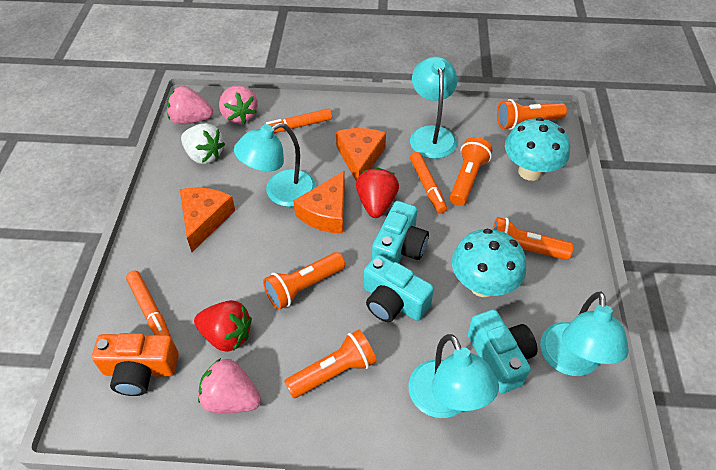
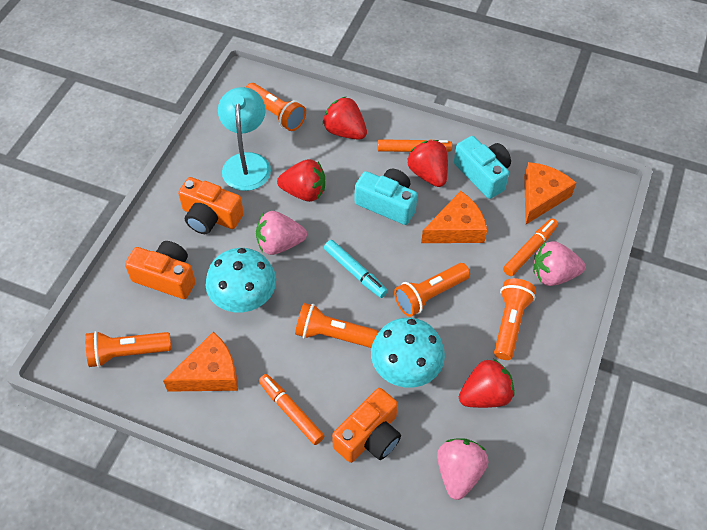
orange camera: 1 -> 3
red strawberry: 2 -> 4
turquoise camera: 3 -> 2
turquoise lamp: 4 -> 1
turquoise marker: 0 -> 1
white strawberry: 1 -> 0

